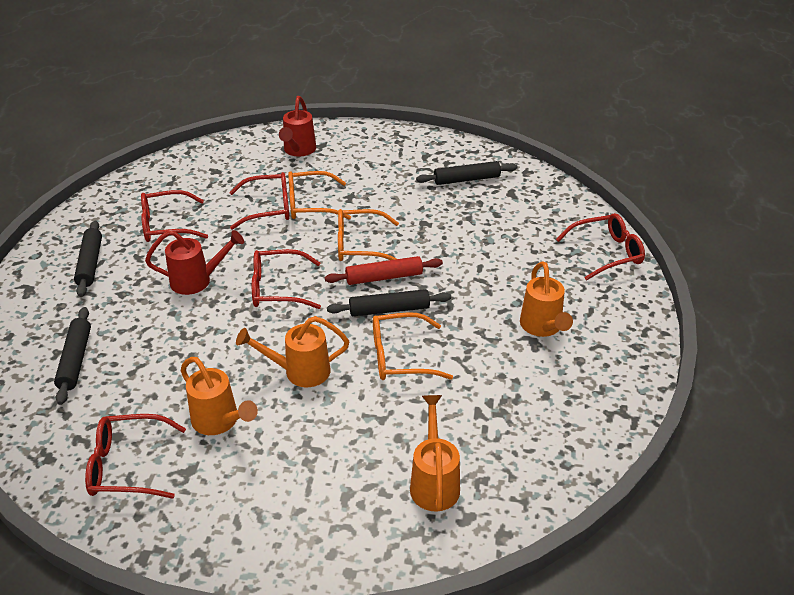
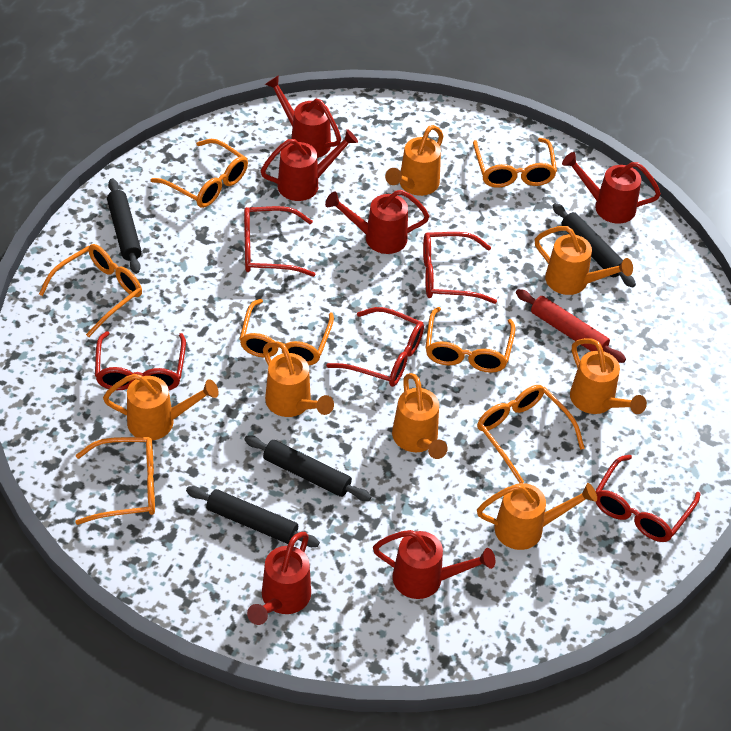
orange glasses: 3 -> 7
orange watering can: 4 -> 7
red watering can: 2 -> 6

